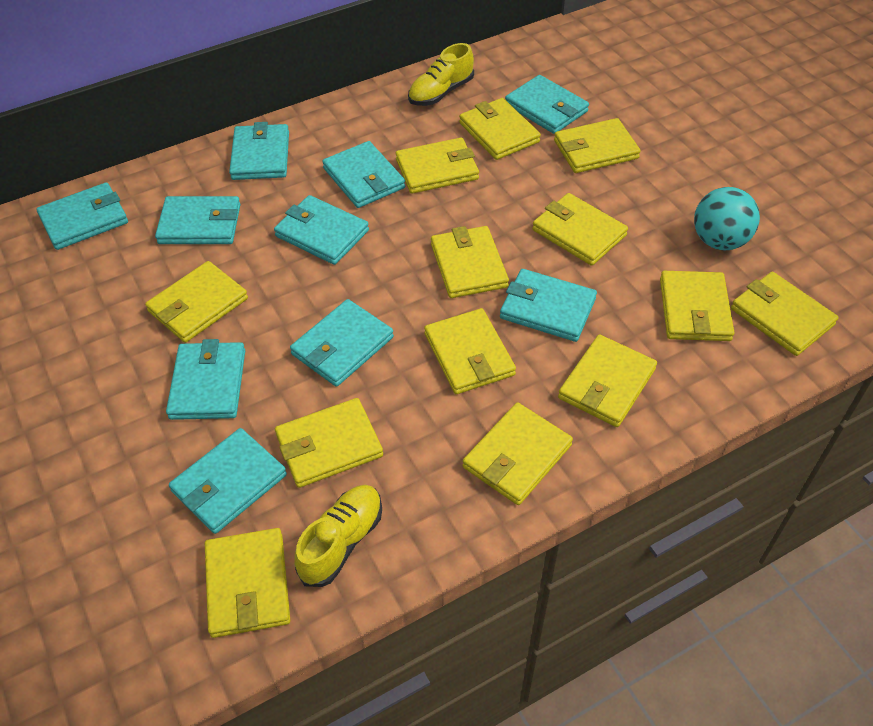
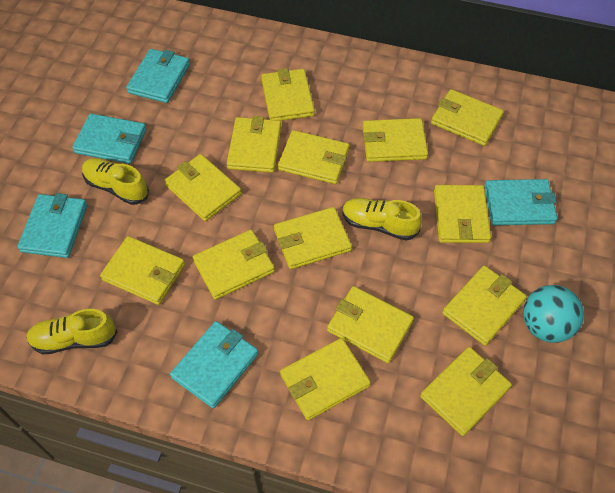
turquoise wallet: 10 -> 5
yellow shoe: 2 -> 3
yellow wallet: 13 -> 14

